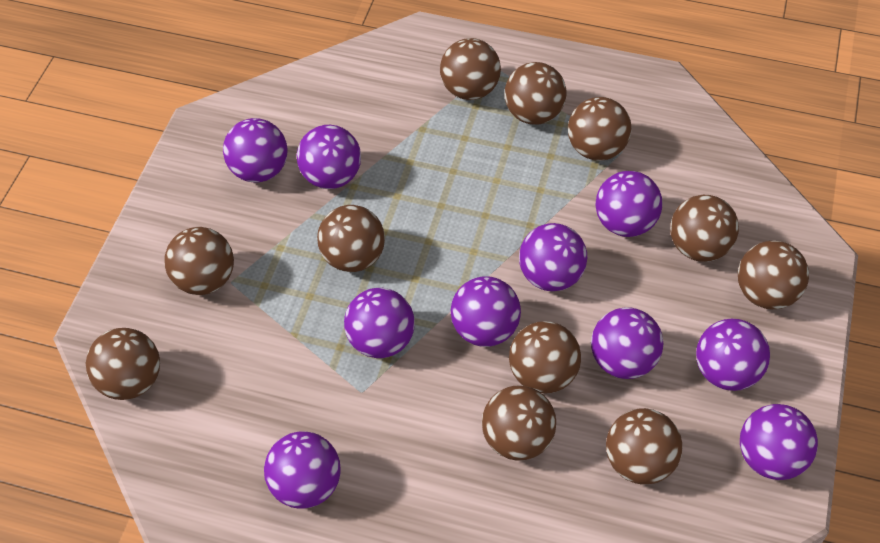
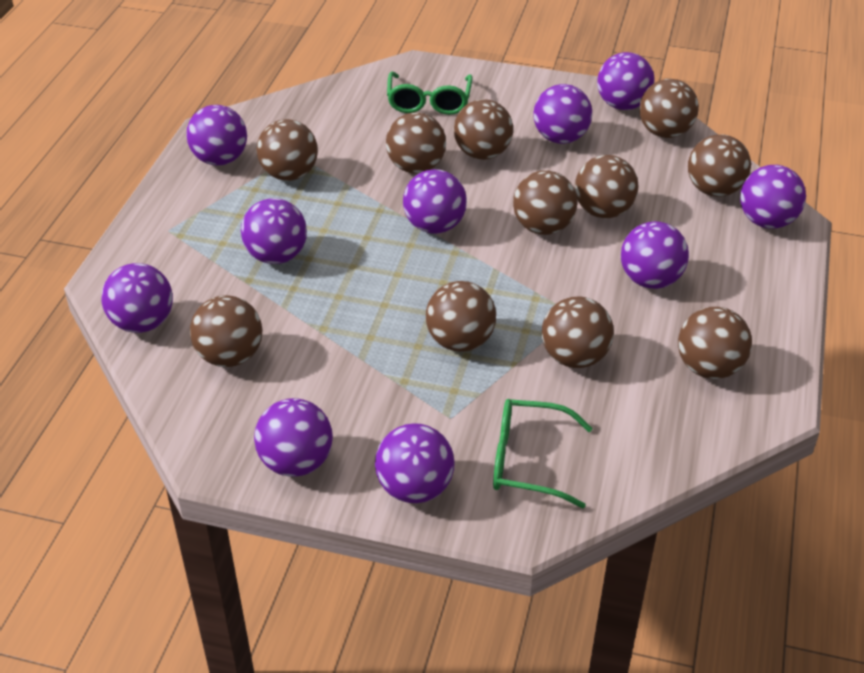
green glasses: 0 -> 2

